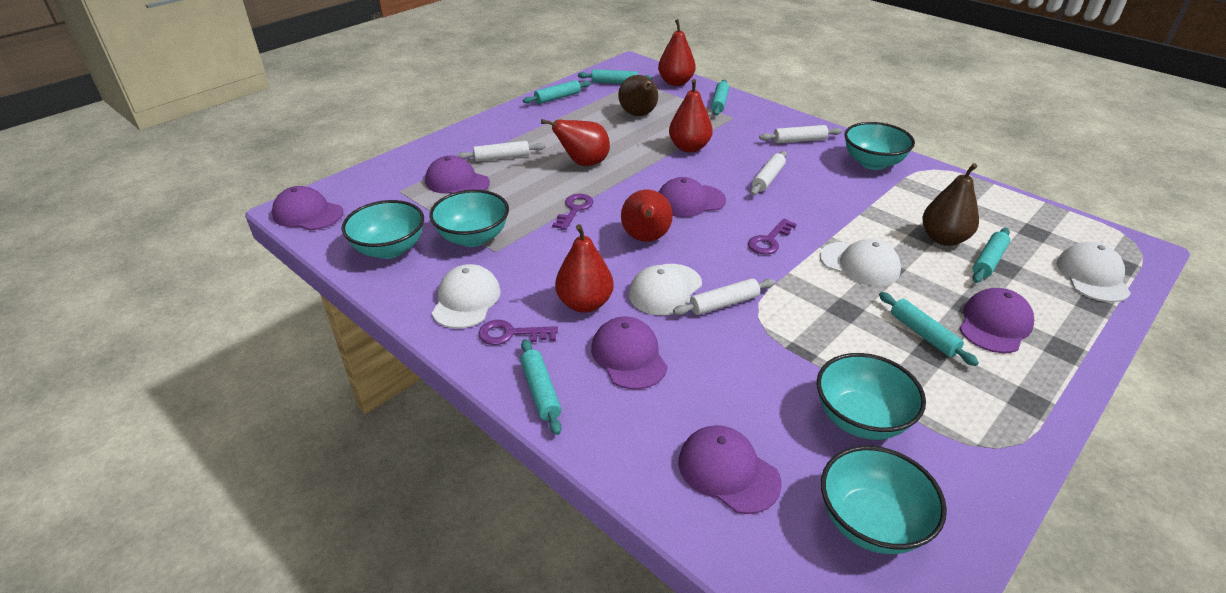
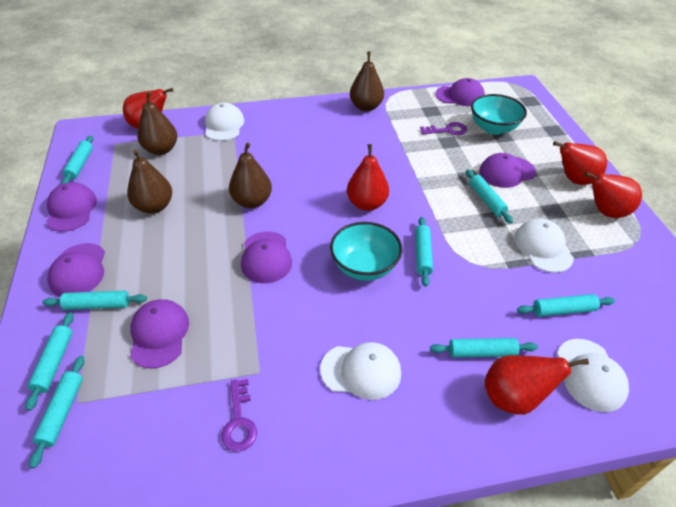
brown pear: 2 -> 4
purple key: 3 -> 2
turquoise bowl: 5 -> 2
turquoise rolling pin: 6 -> 8
white rolling pin: 4 -> 0

